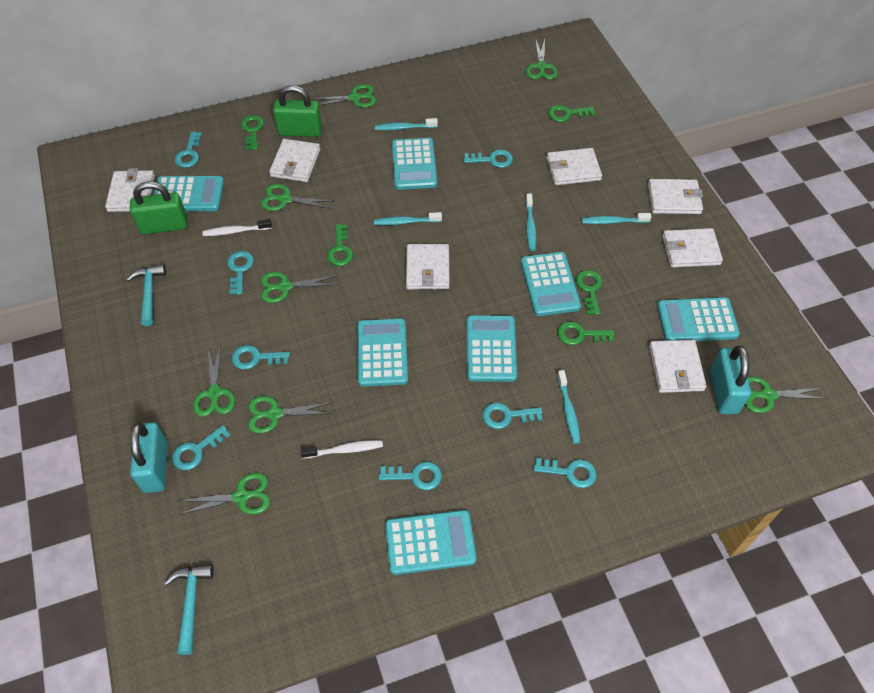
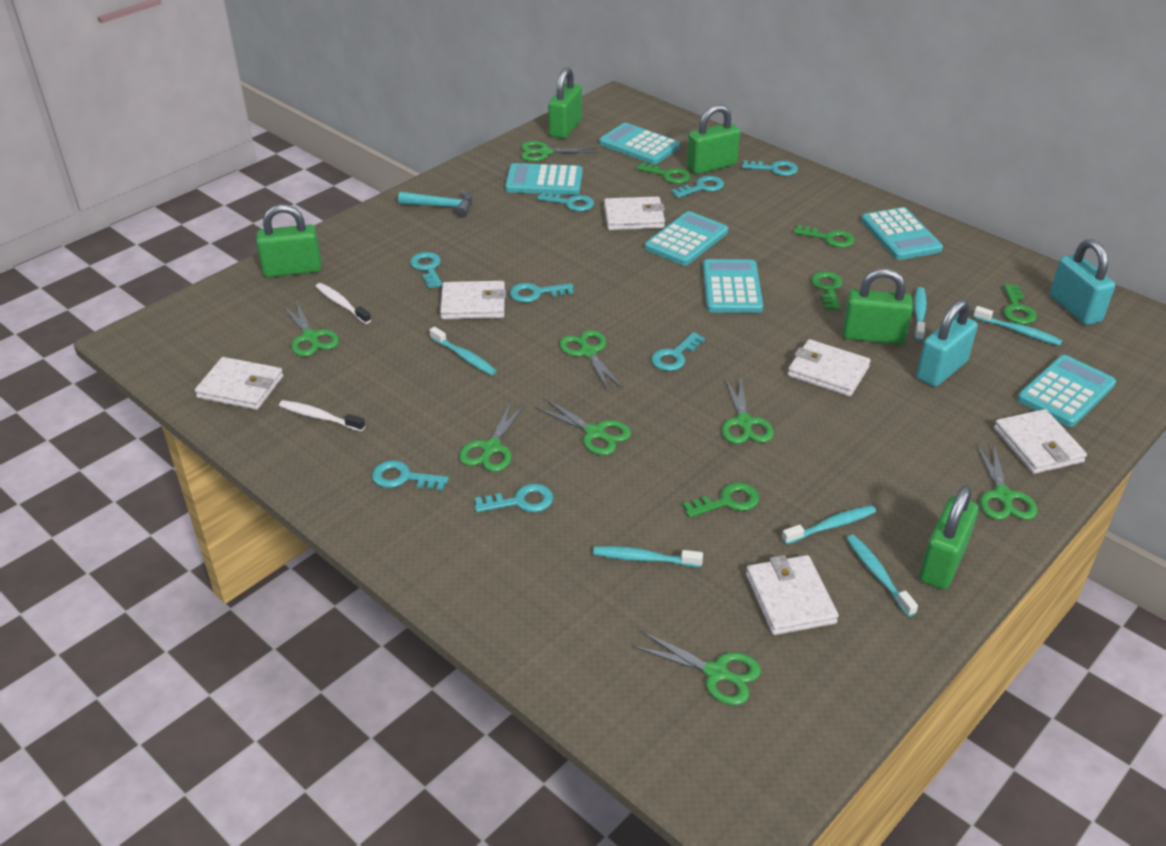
green padlock: 2 -> 5
turquoise calculator: 7 -> 6
turquoise hammer: 2 -> 1
turquoise toothbrush: 5 -> 6
white wallet: 7 -> 6

